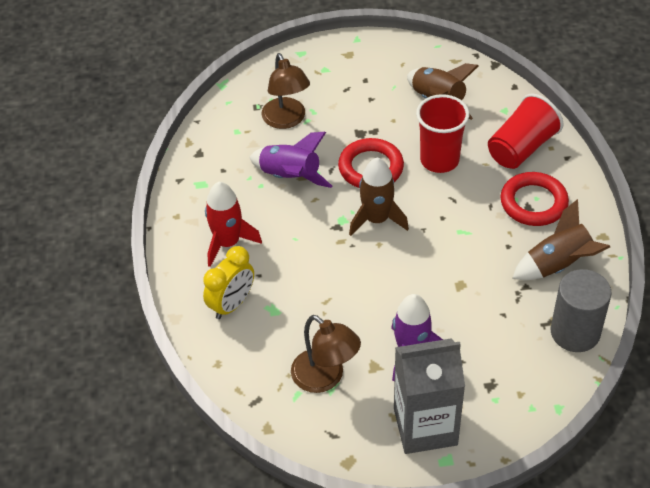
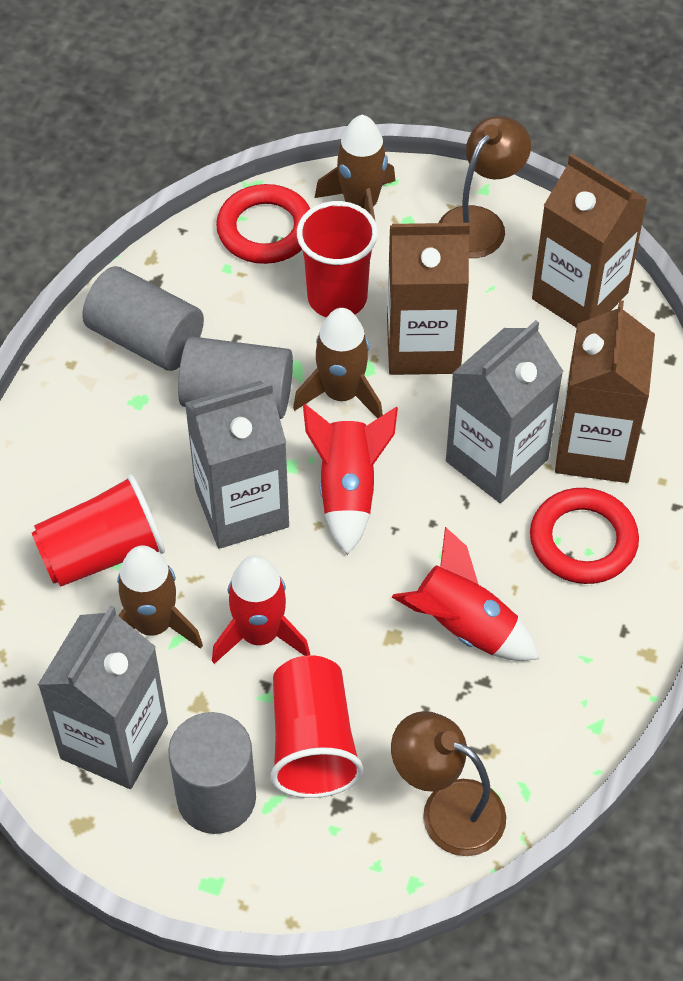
brown carton: 0 -> 3
grey carton: 1 -> 3
grey cylinder: 1 -> 3
purple rocket: 2 -> 0
red cup: 2 -> 3
red rocket: 1 -> 3
yellow clock: 1 -> 0

